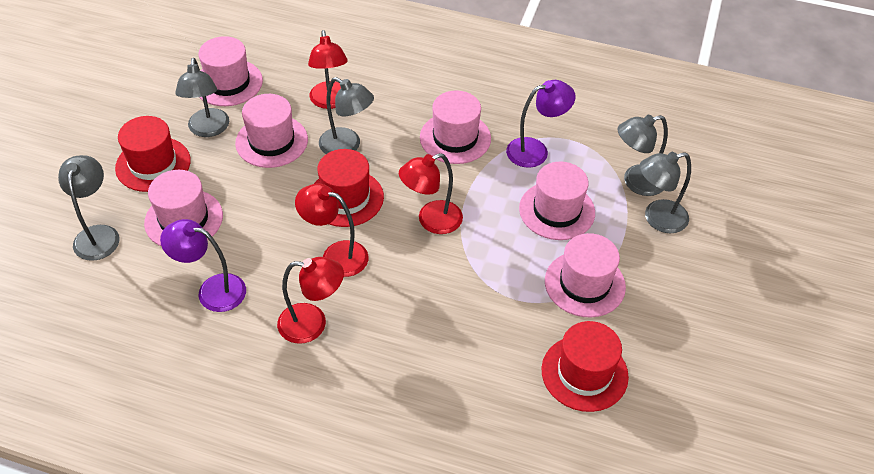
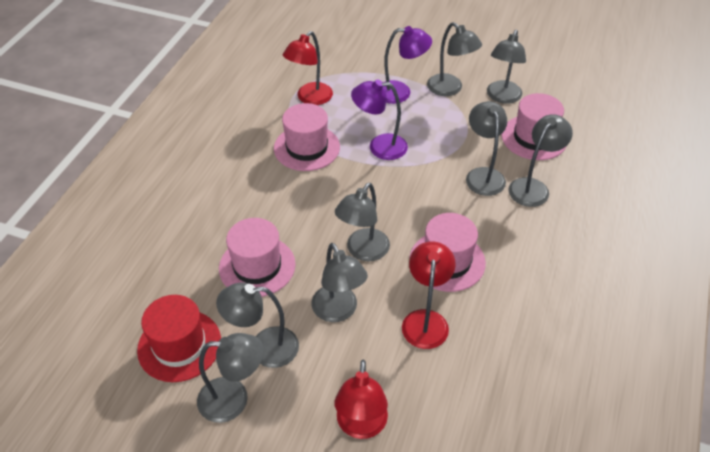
grey lamp: 5 -> 8
pink hat: 6 -> 4
red hat: 3 -> 1
red lamp: 4 -> 3

